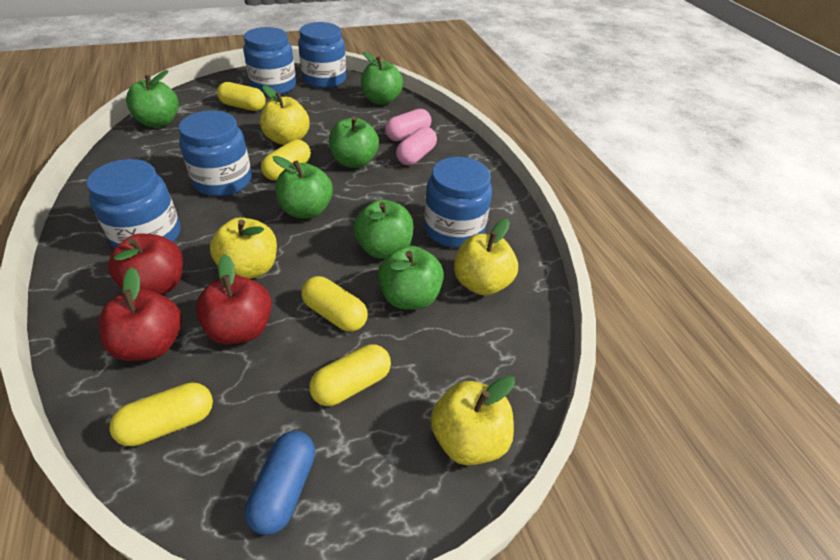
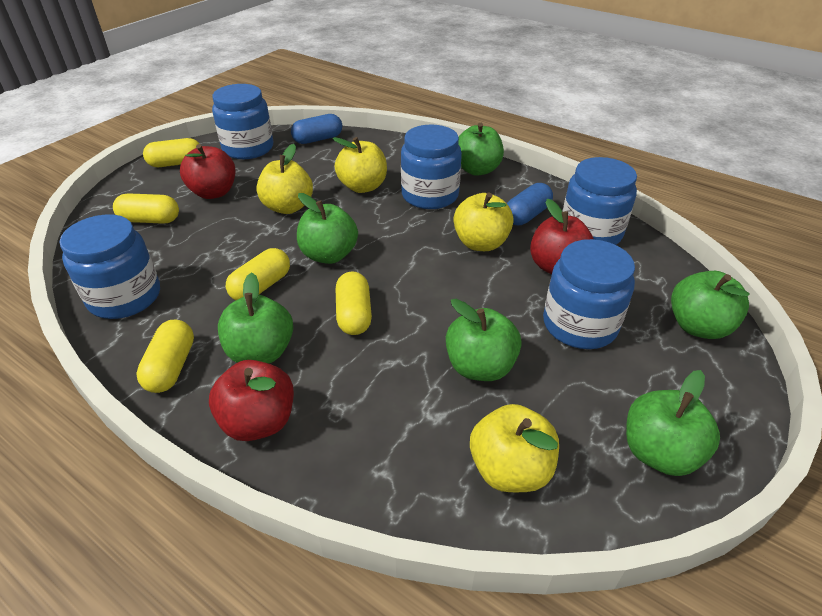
blue capsule: 1 -> 2
pink capsule: 2 -> 0

